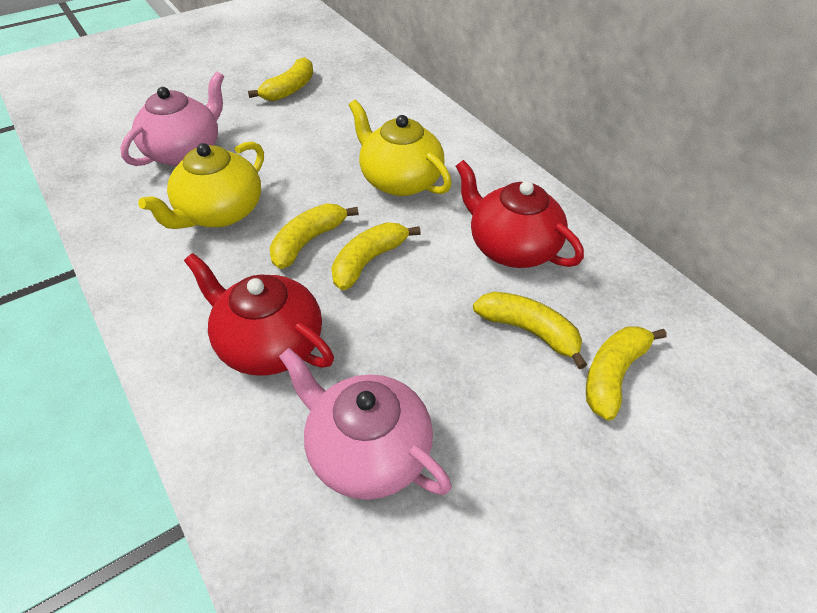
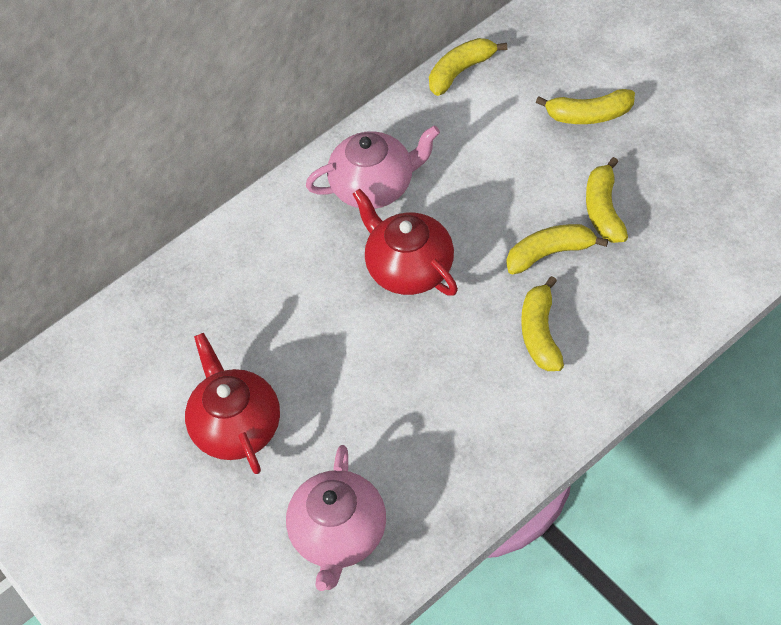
yellow teapot: 2 -> 0

